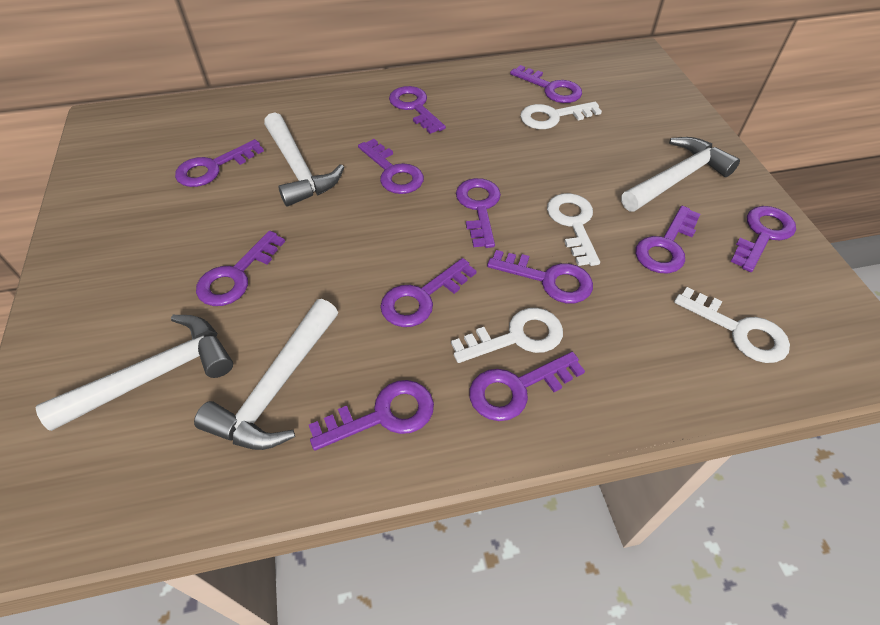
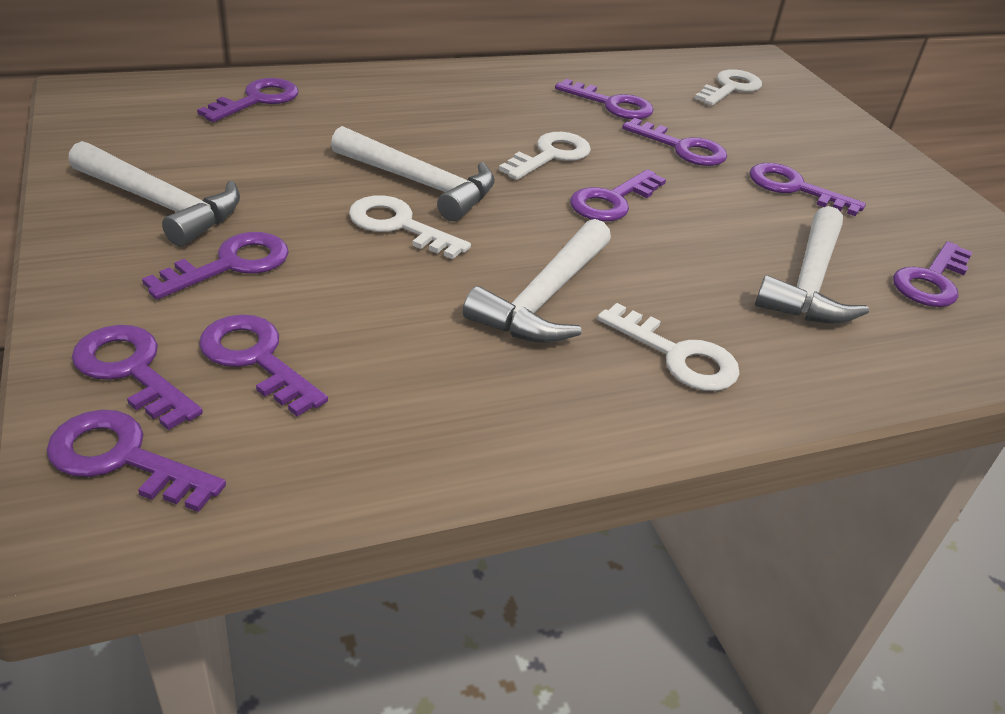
purple key: 12 -> 10

